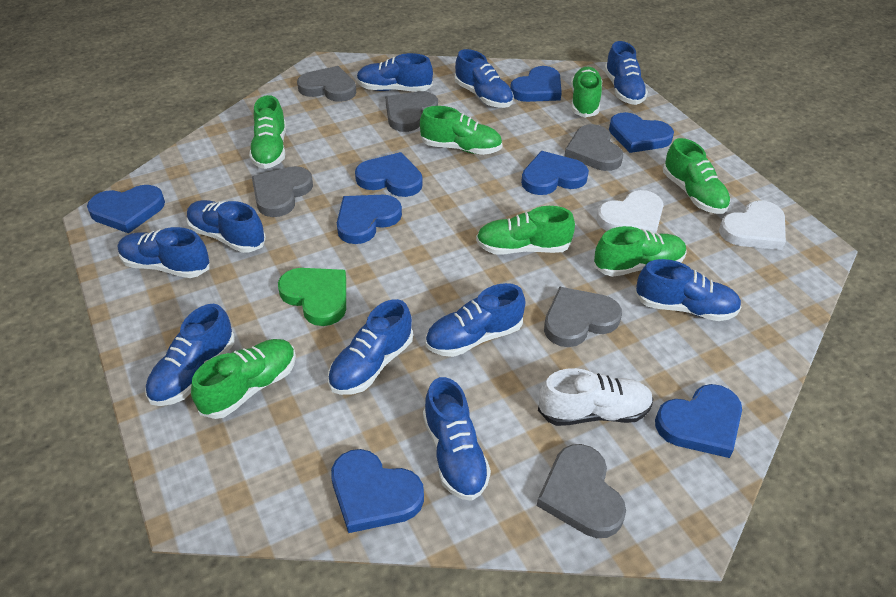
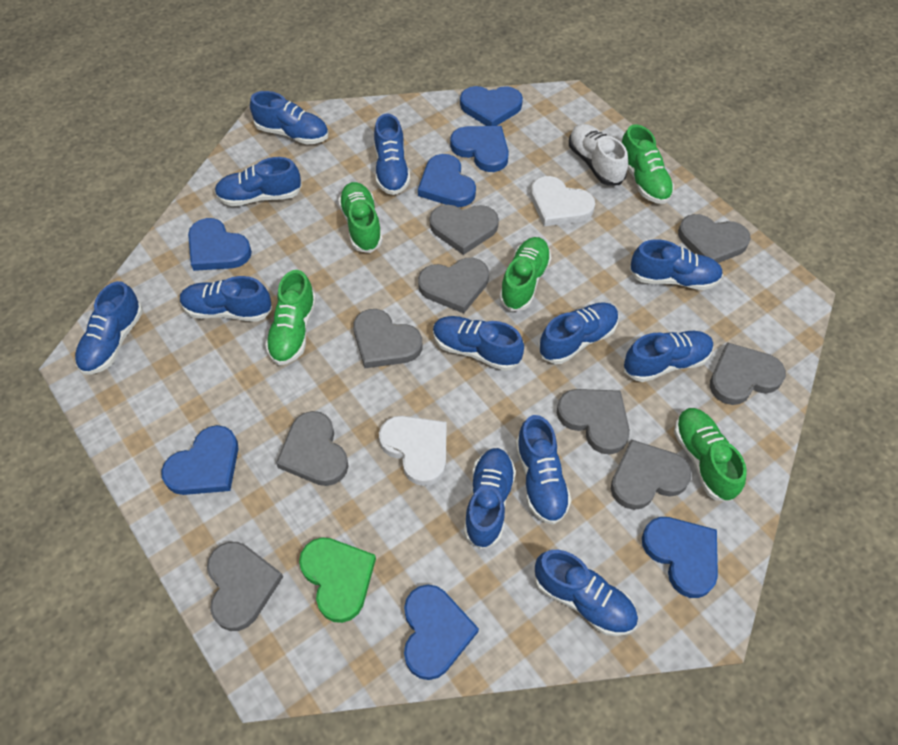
blue heart: 8 -> 7
blue shoe: 10 -> 12
green shoe: 7 -> 5
grey heart: 6 -> 9

